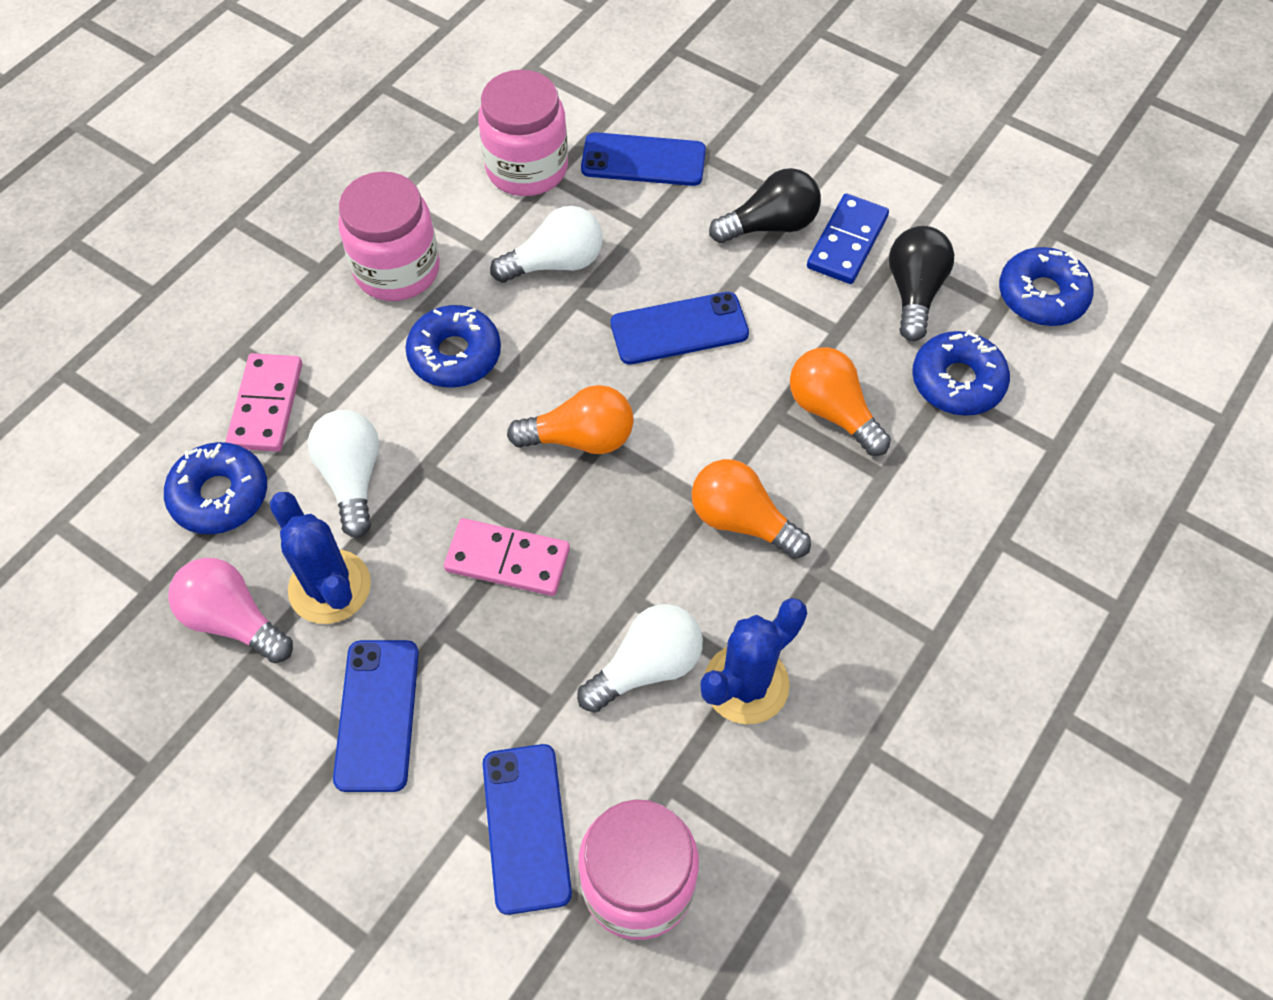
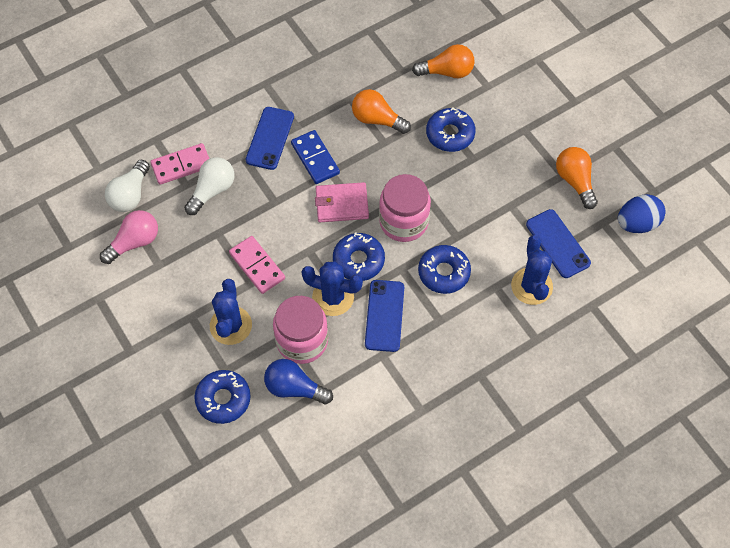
black light bulb: 2 -> 0
blue cactus: 2 -> 3
blue egg: 0 -> 1
blue light bulb: 0 -> 1
blue phone: 4 -> 3
pink jar: 3 -> 2
pink wallet: 0 -> 1
white light bulb: 3 -> 2

